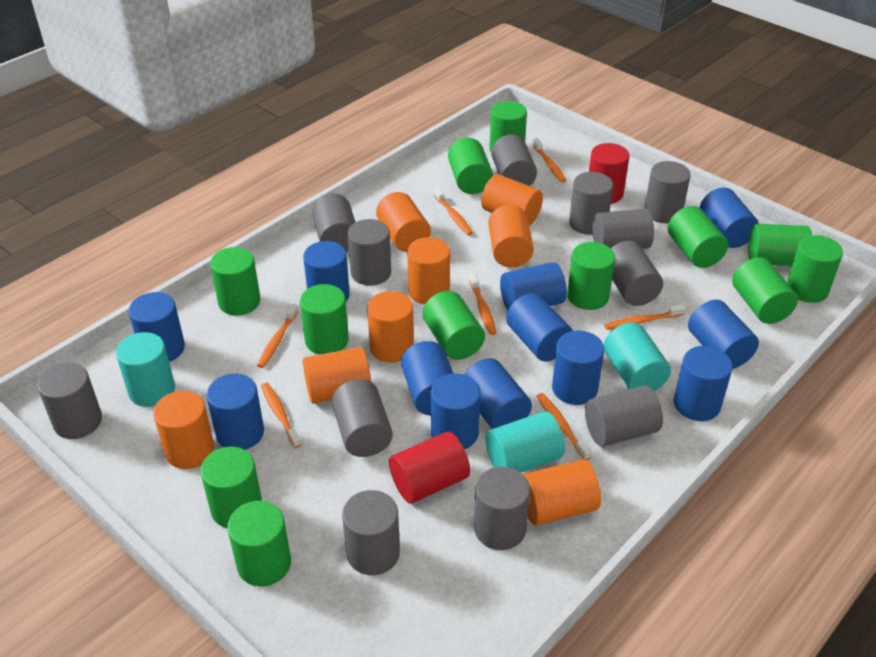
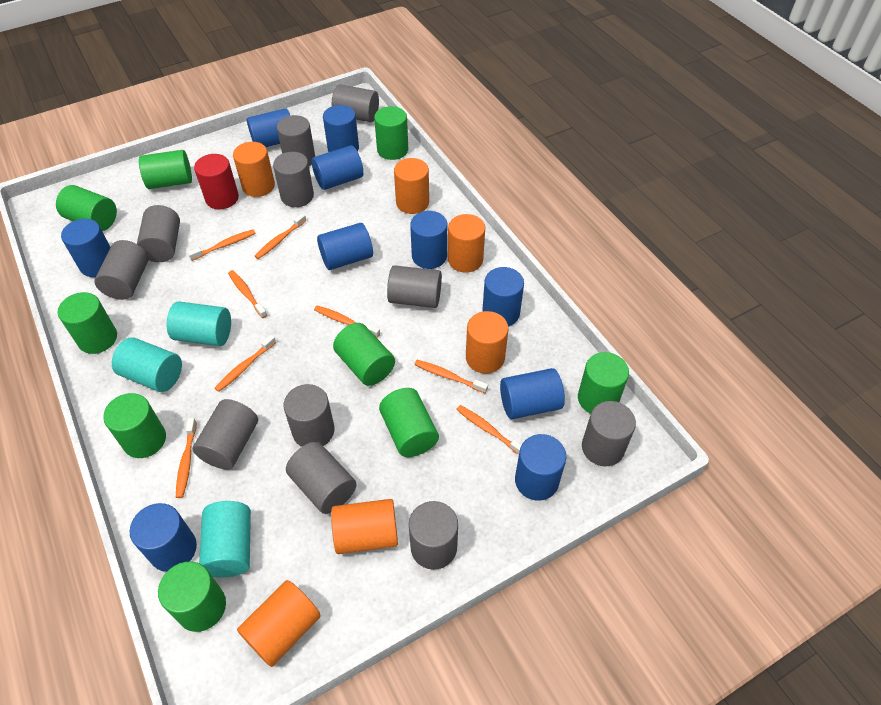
blue cylinder: 12 -> 10
green cylinder: 12 -> 9
grey cylinder: 12 -> 11
orange cylinder: 8 -> 6
orange toothbrush: 7 -> 8
red cylinder: 2 -> 1

